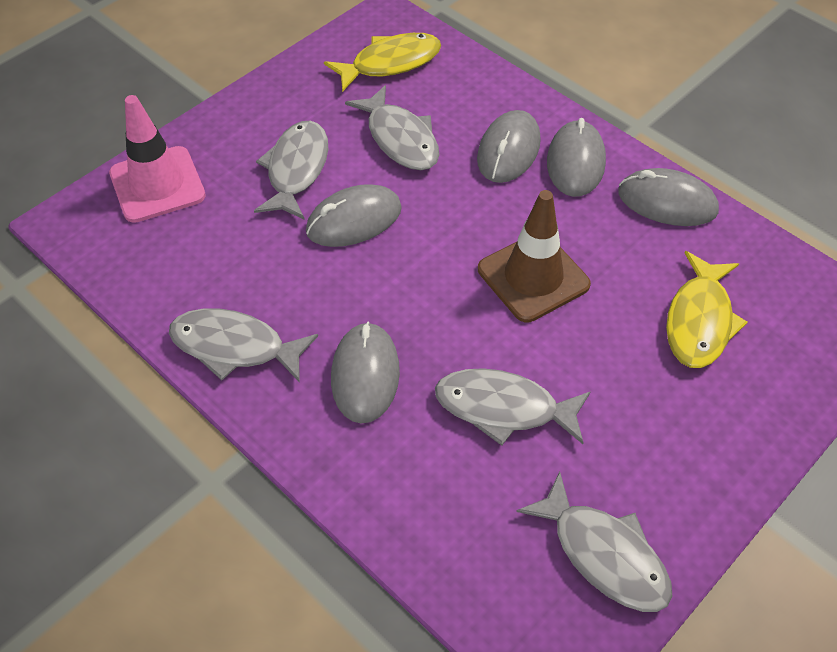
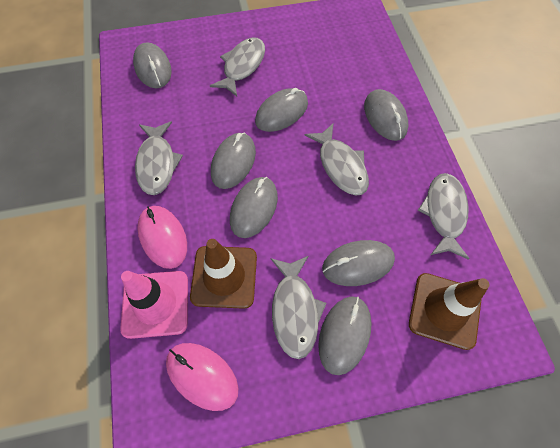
brown traffic cone: 1 -> 2
grey mouse: 5 -> 7
pink mouse: 0 -> 2
yellow fish: 2 -> 0

